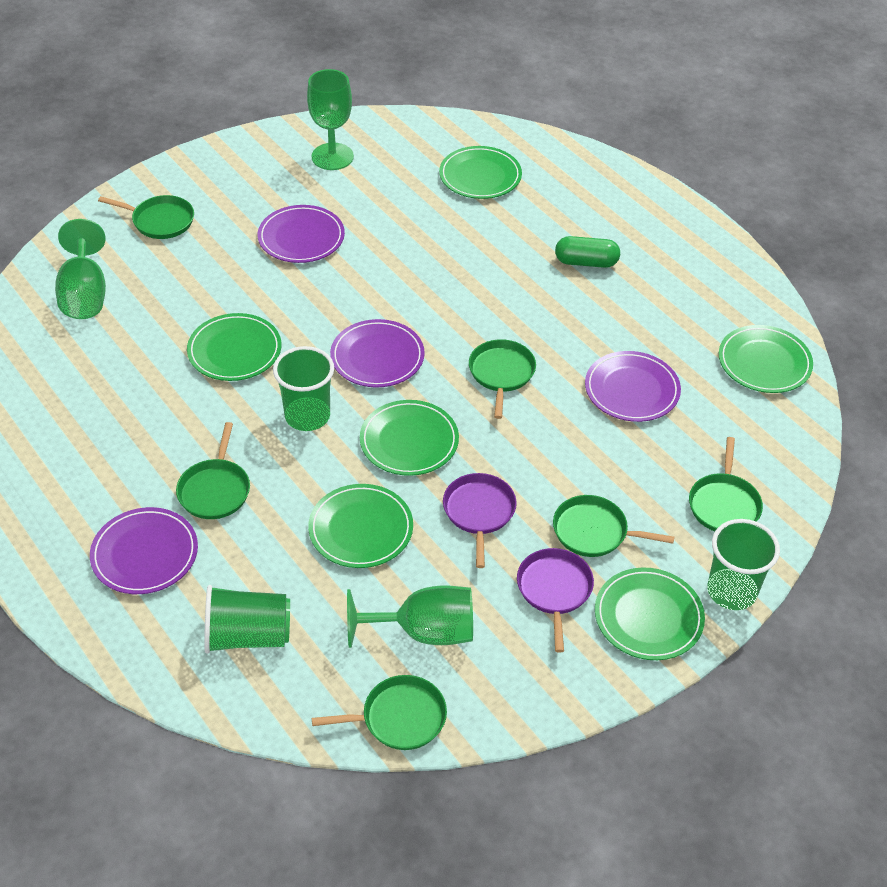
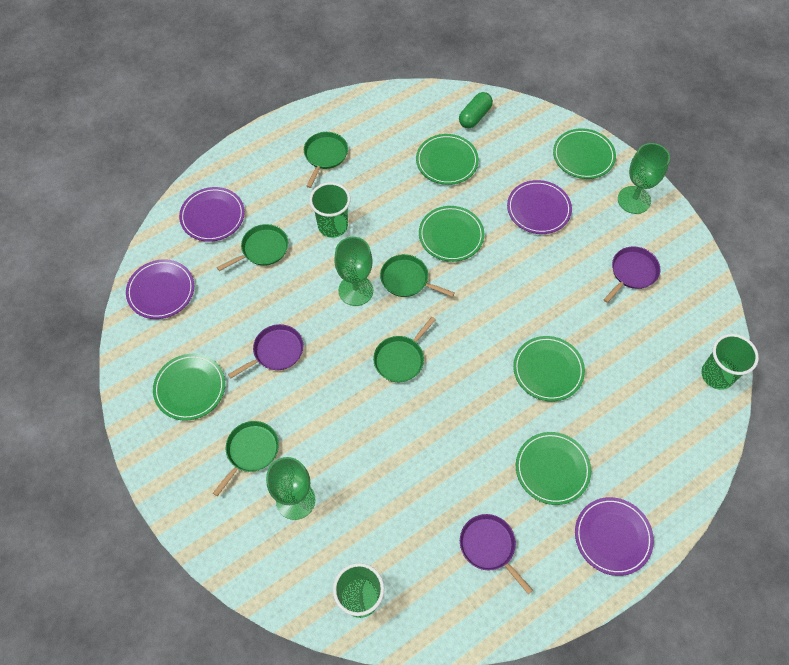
green pan: 6 -> 5
purple pan: 2 -> 3

